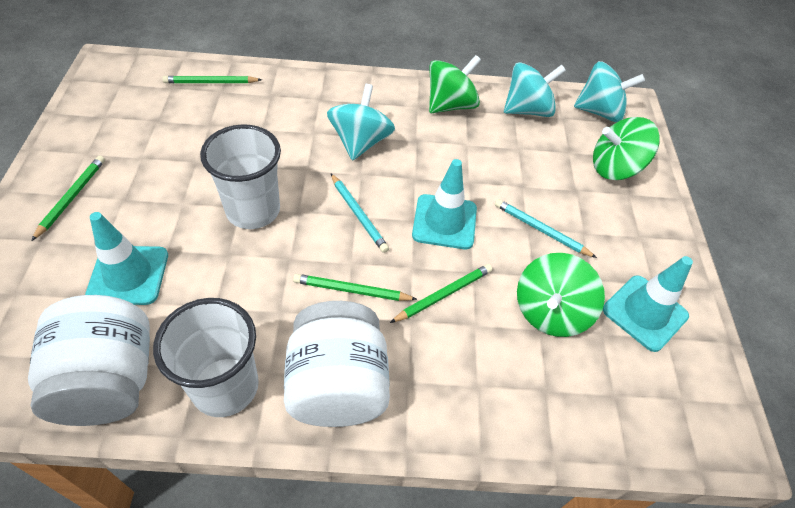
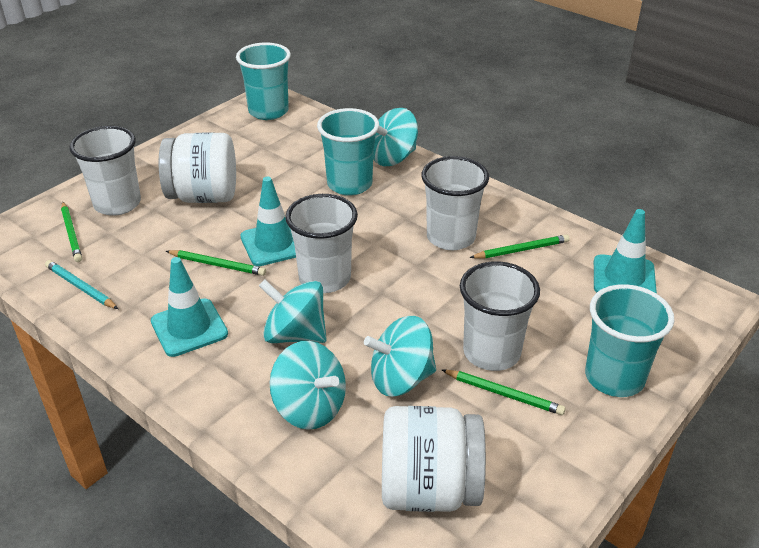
green spinning top: 3 -> 0
turquoise cup: 0 -> 3
turquoise pencil: 2 -> 1
turquoise spinning top: 3 -> 4
white cup: 2 -> 4

